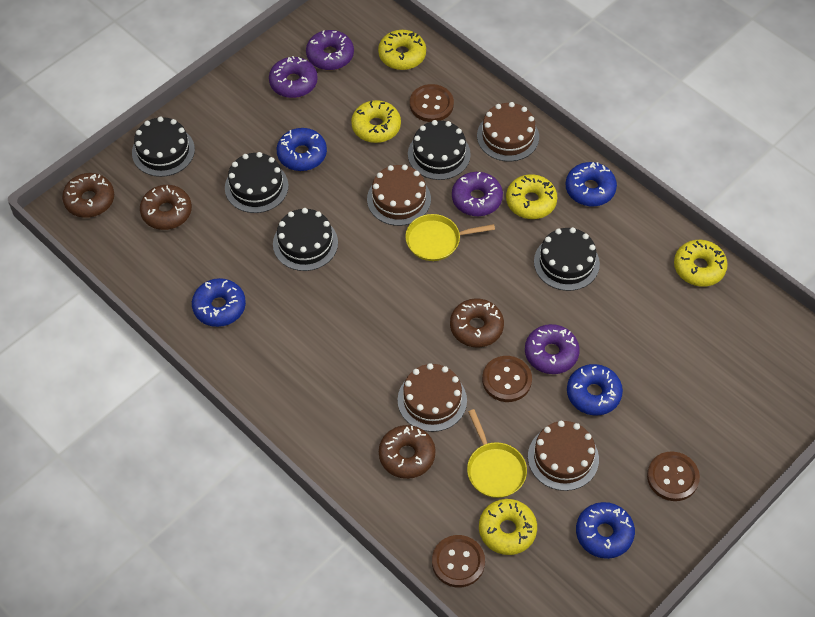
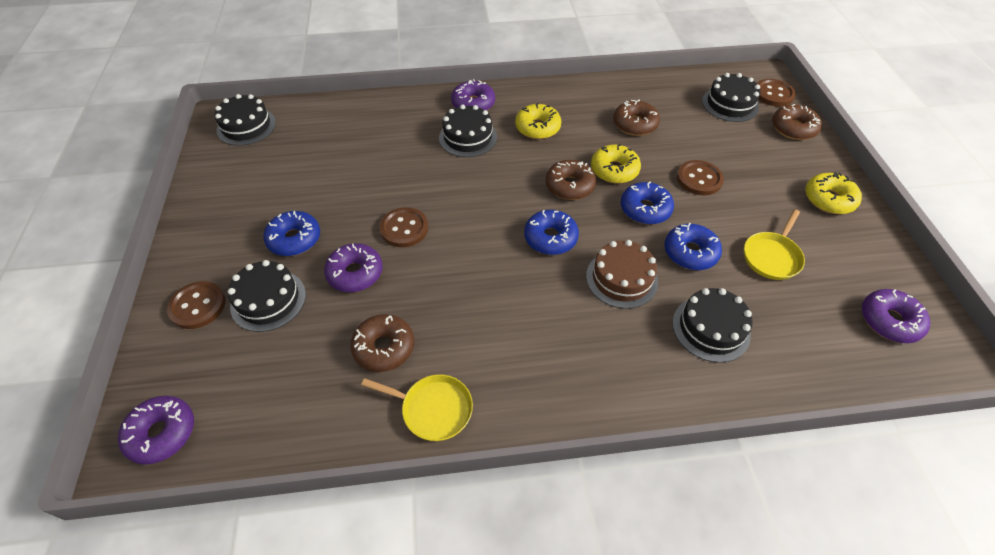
blue donut: 5 -> 4
brown cake: 4 -> 1
yellow donut: 5 -> 3

